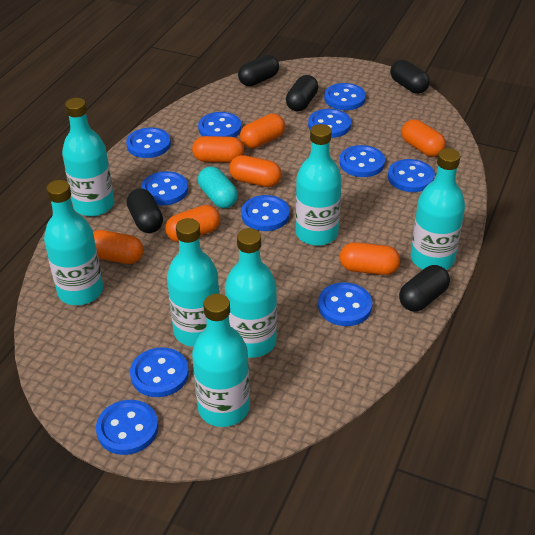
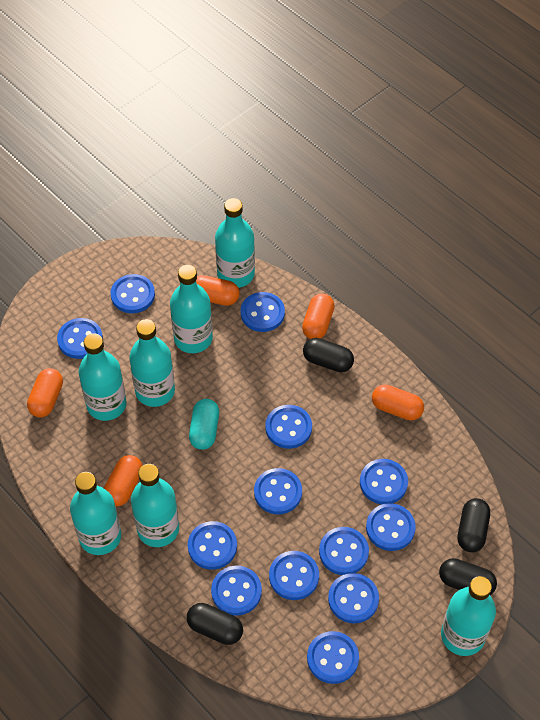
black capsule: 5 -> 4
blue button: 11 -> 13
orange capsule: 7 -> 5

